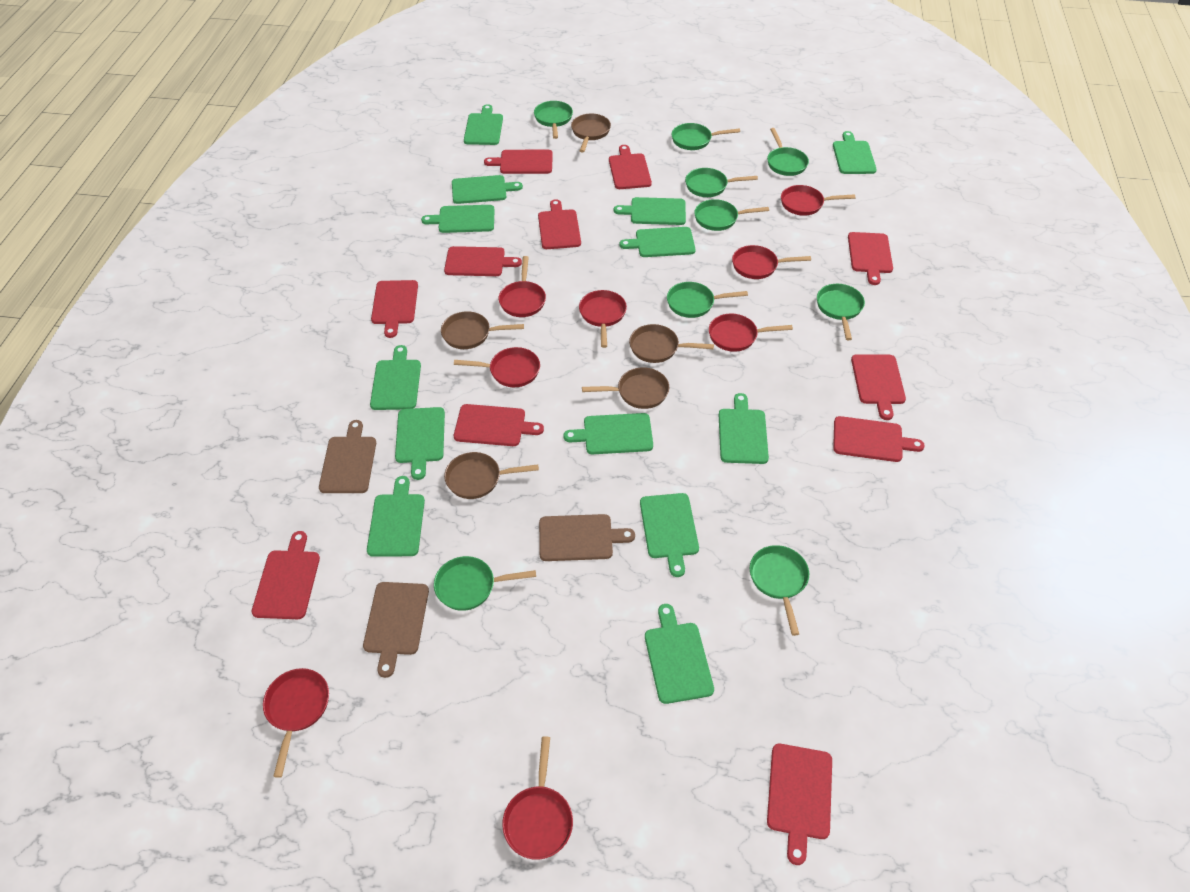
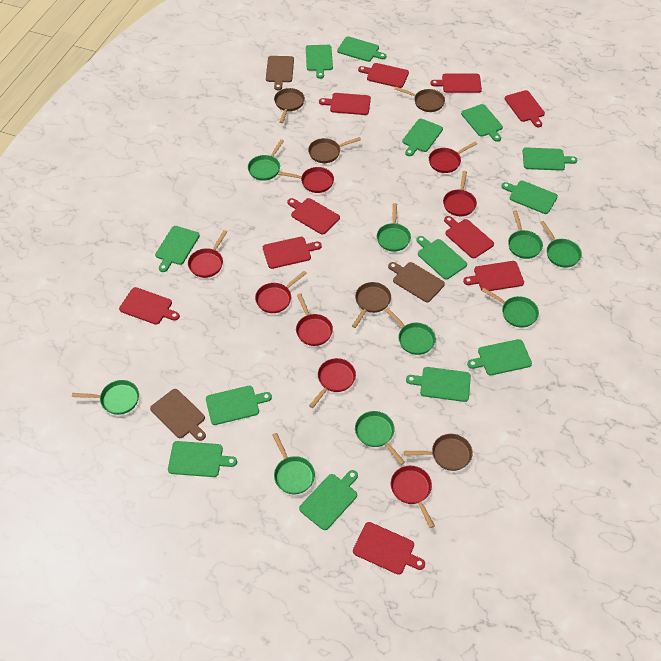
red cutting board: 11 -> 10

